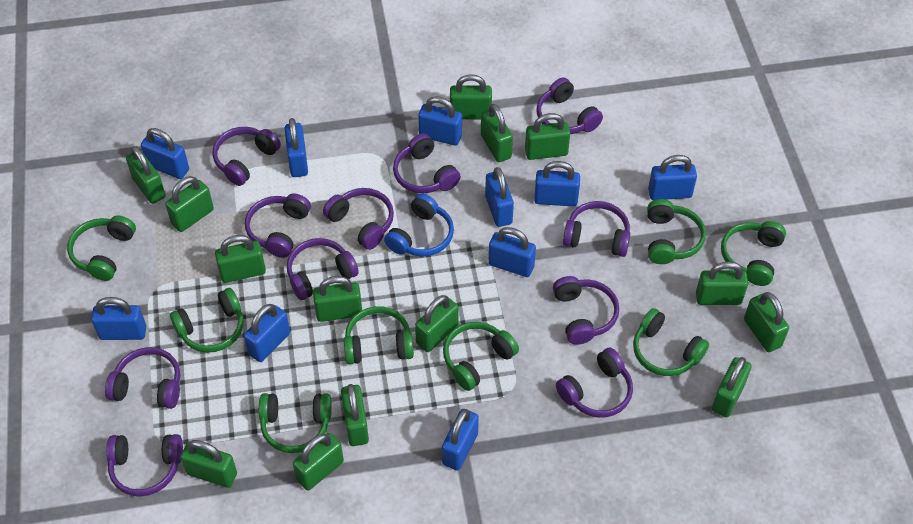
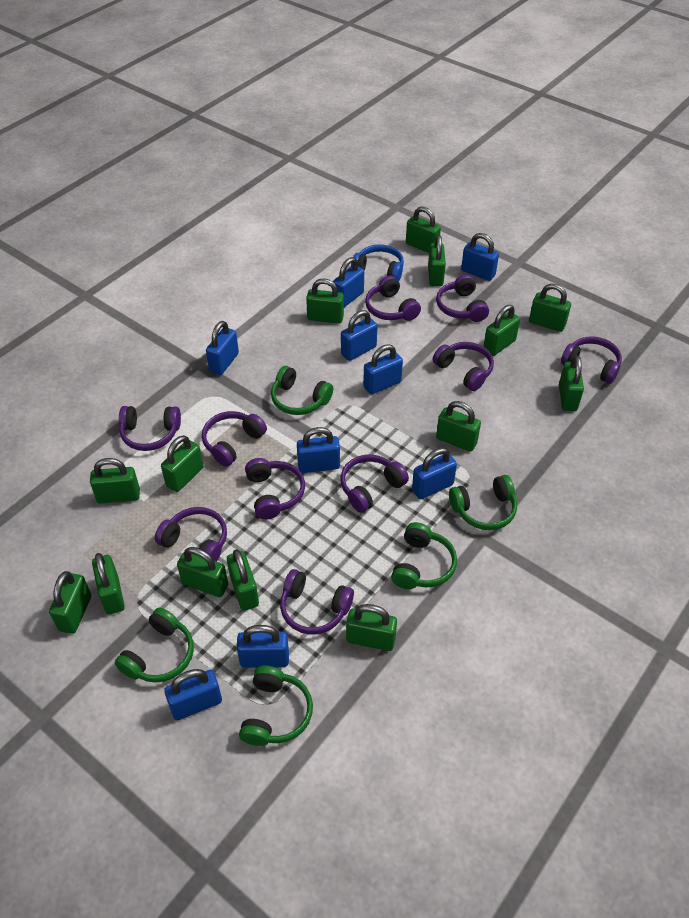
blue padlock: 10 -> 9
green headphones: 8 -> 5
purple headphones: 11 -> 10

